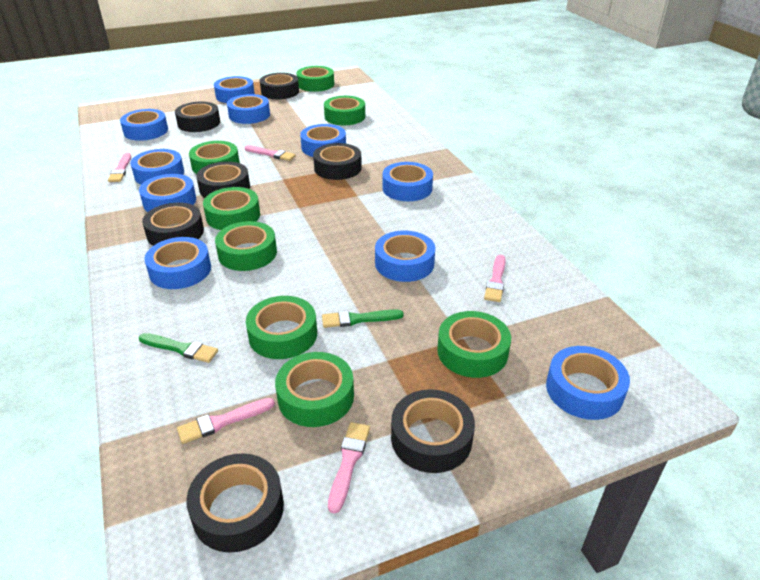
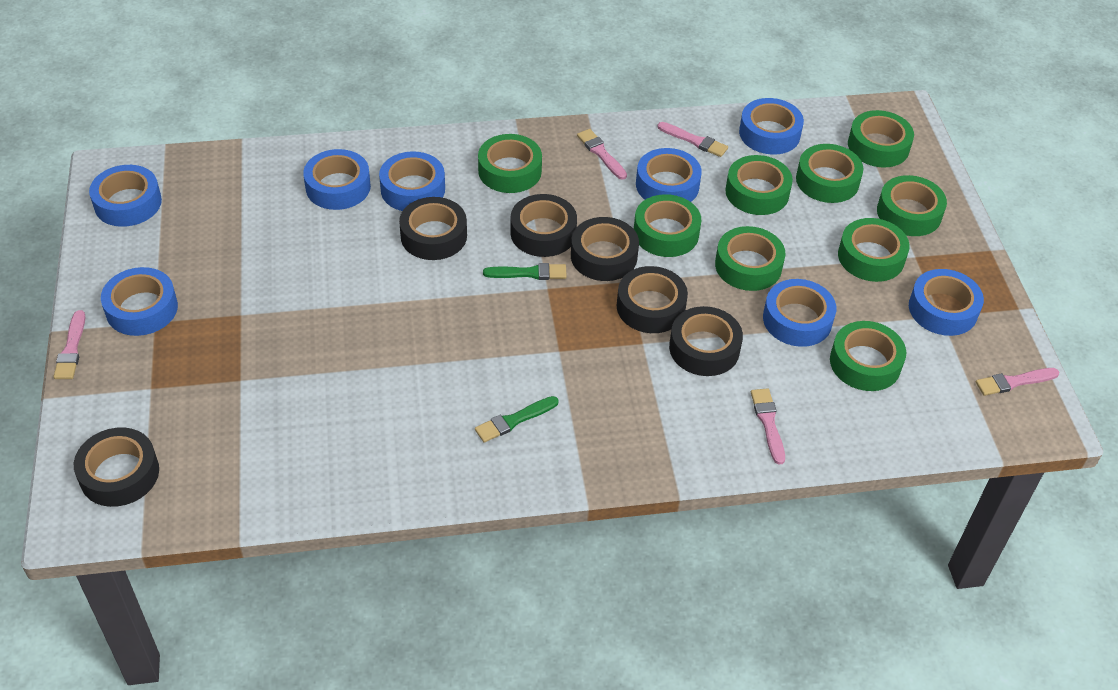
black tape: 7 -> 6
blue tape: 10 -> 8
green tape: 8 -> 9

